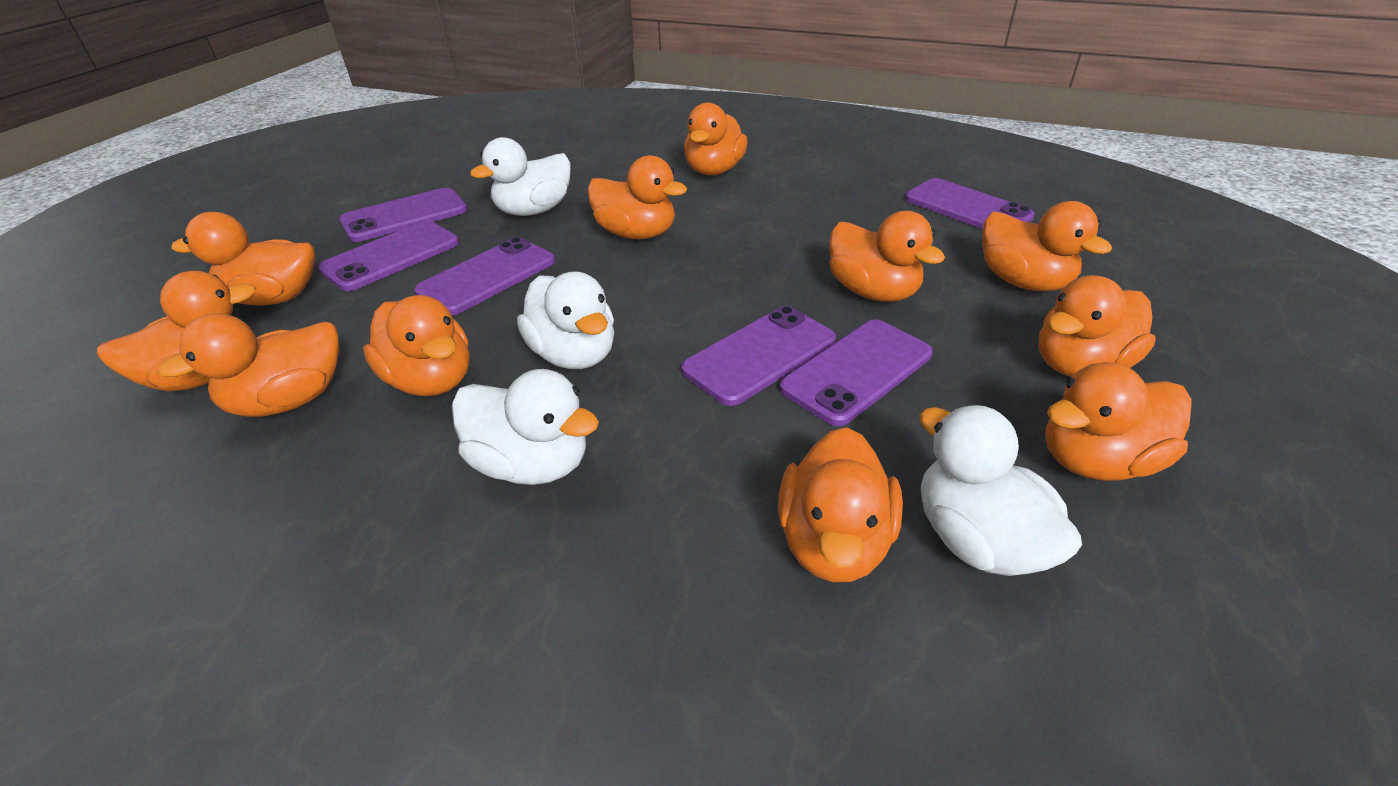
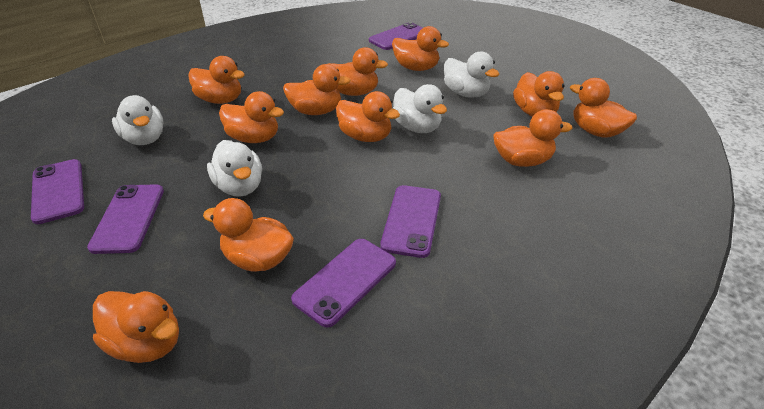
purple phone: 6 -> 5

